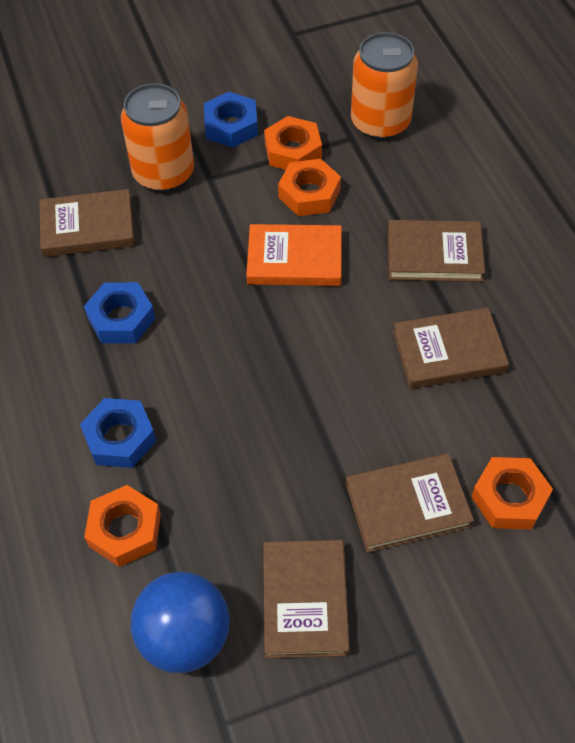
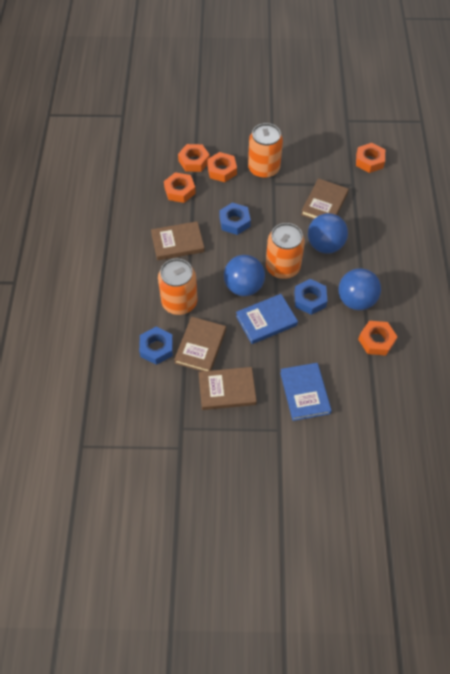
blue ball: 1 -> 3
blue book: 0 -> 2
brown book: 5 -> 4
orange book: 1 -> 0
orange can: 2 -> 3
orange nut: 4 -> 5

